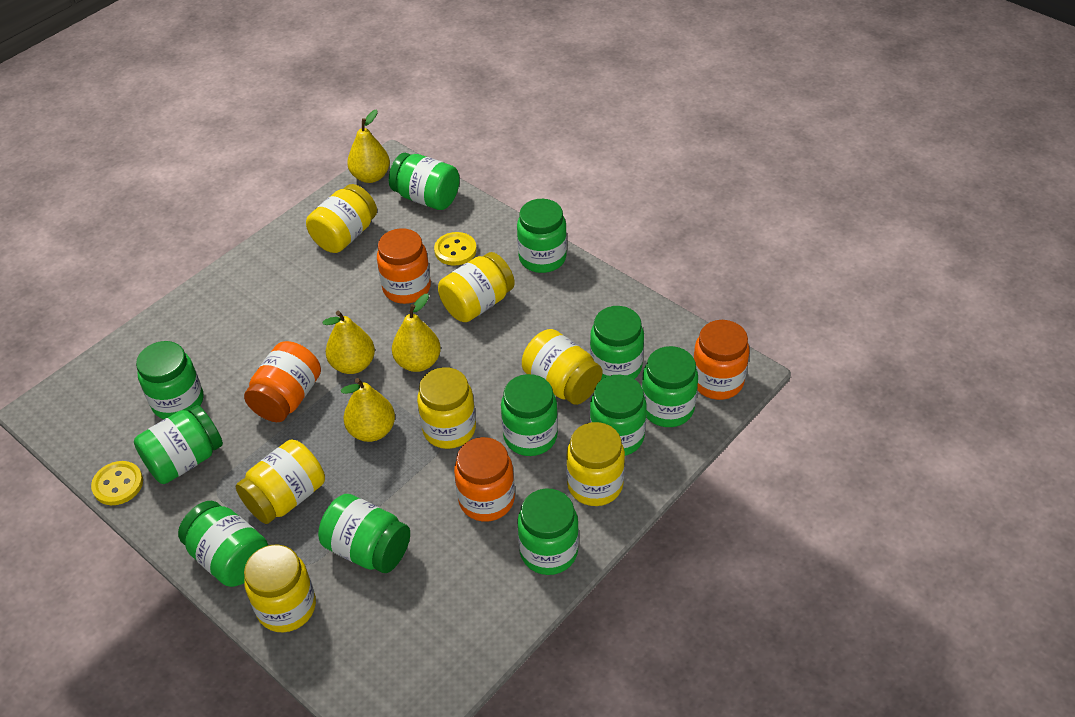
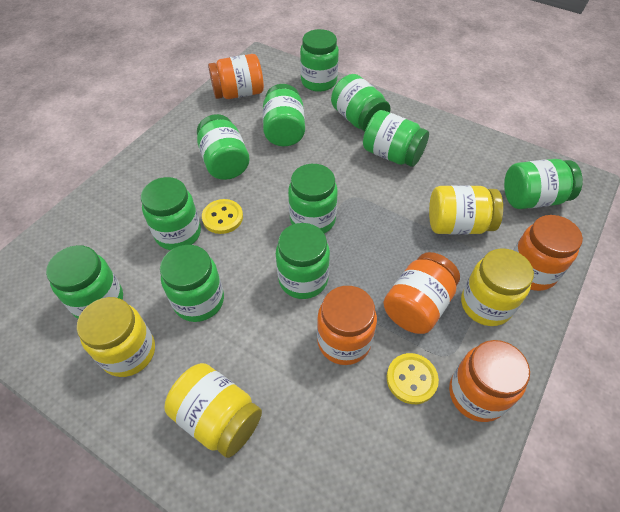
orange jar: 4 -> 5
yellow jar: 7 -> 4
yellow pear: 4 -> 0

